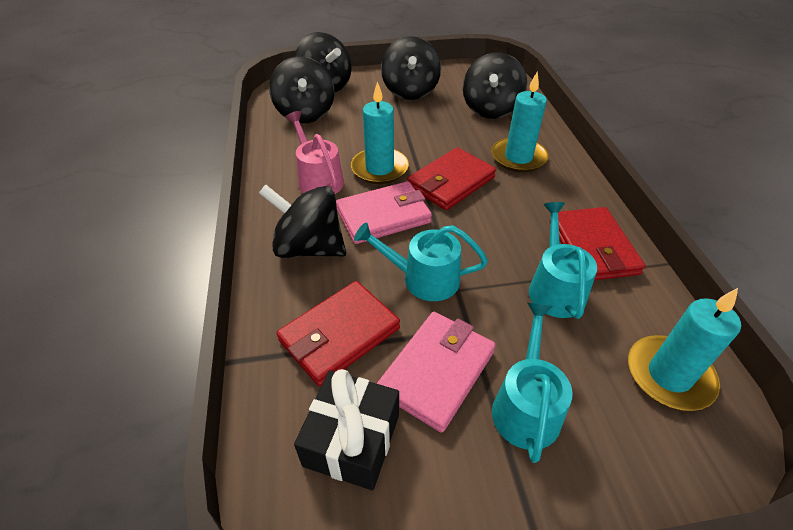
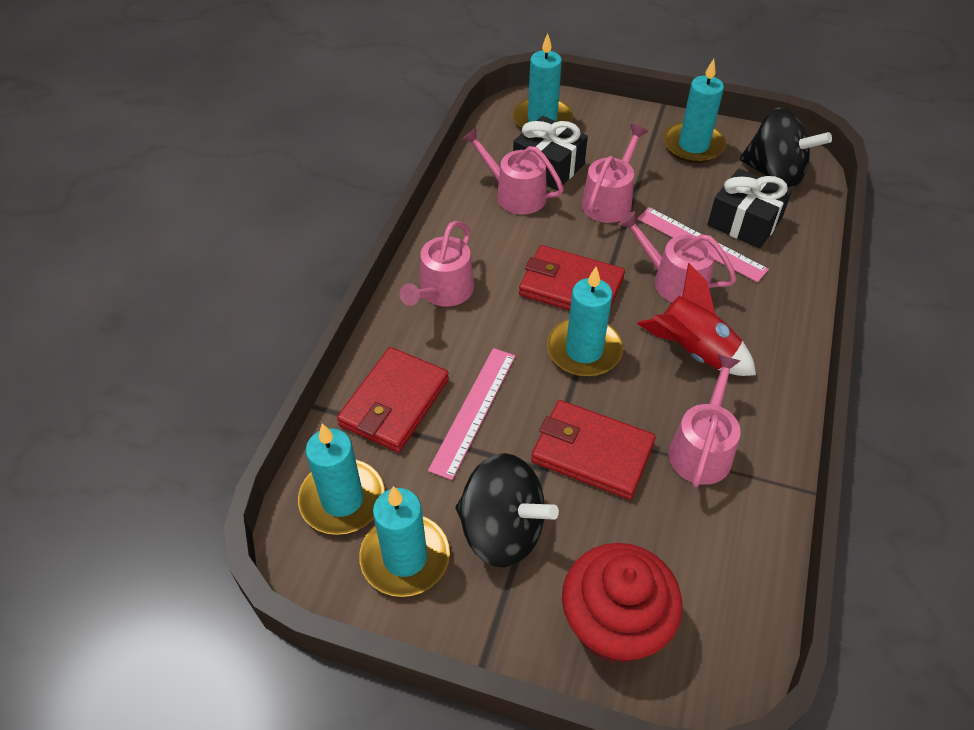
black gift: 1 -> 2
black spinning top: 5 -> 2
pink ruler: 0 -> 2
pink wallet: 2 -> 0
pink watering can: 1 -> 5
red cupcake: 0 -> 1
red rocket: 0 -> 1
turquoise candle: 3 -> 5
turquoise watering can: 3 -> 0

